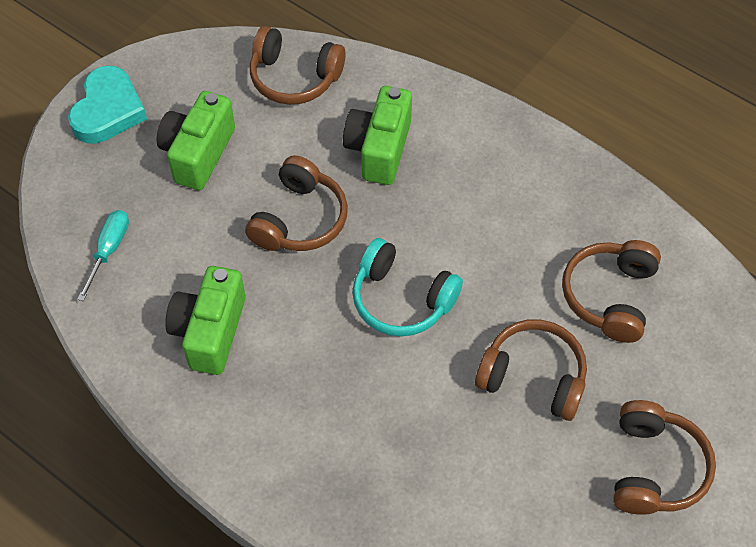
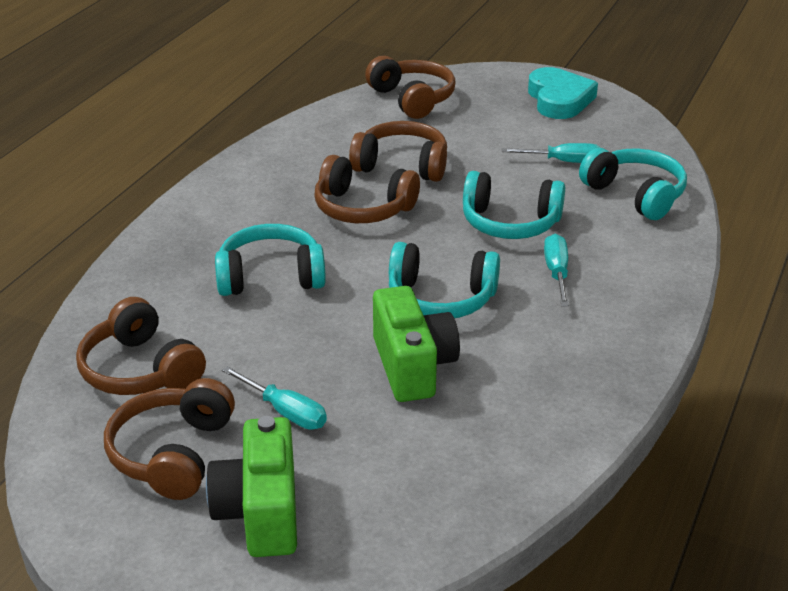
green camera: 3 -> 2
turquoise headphones: 1 -> 4
turquoise screwdriver: 1 -> 3

